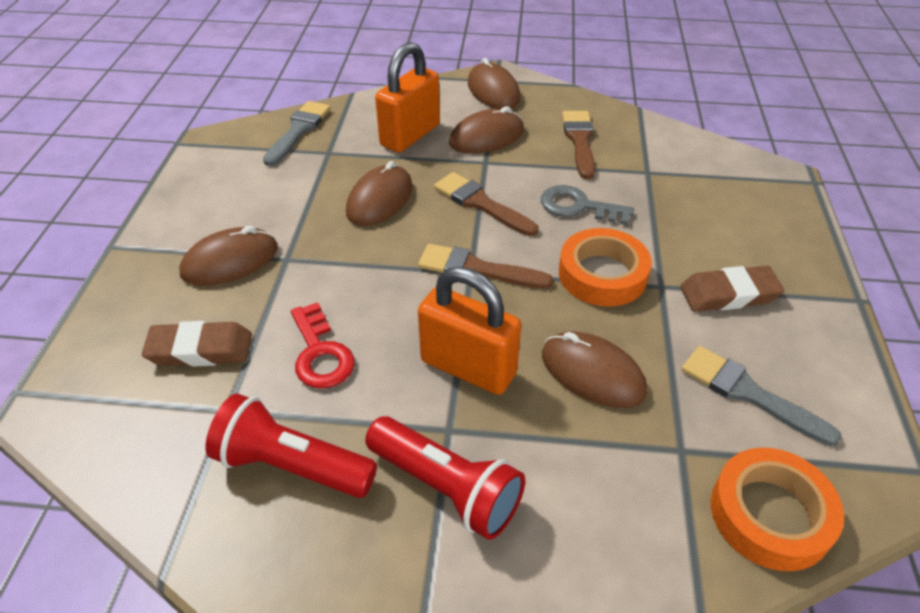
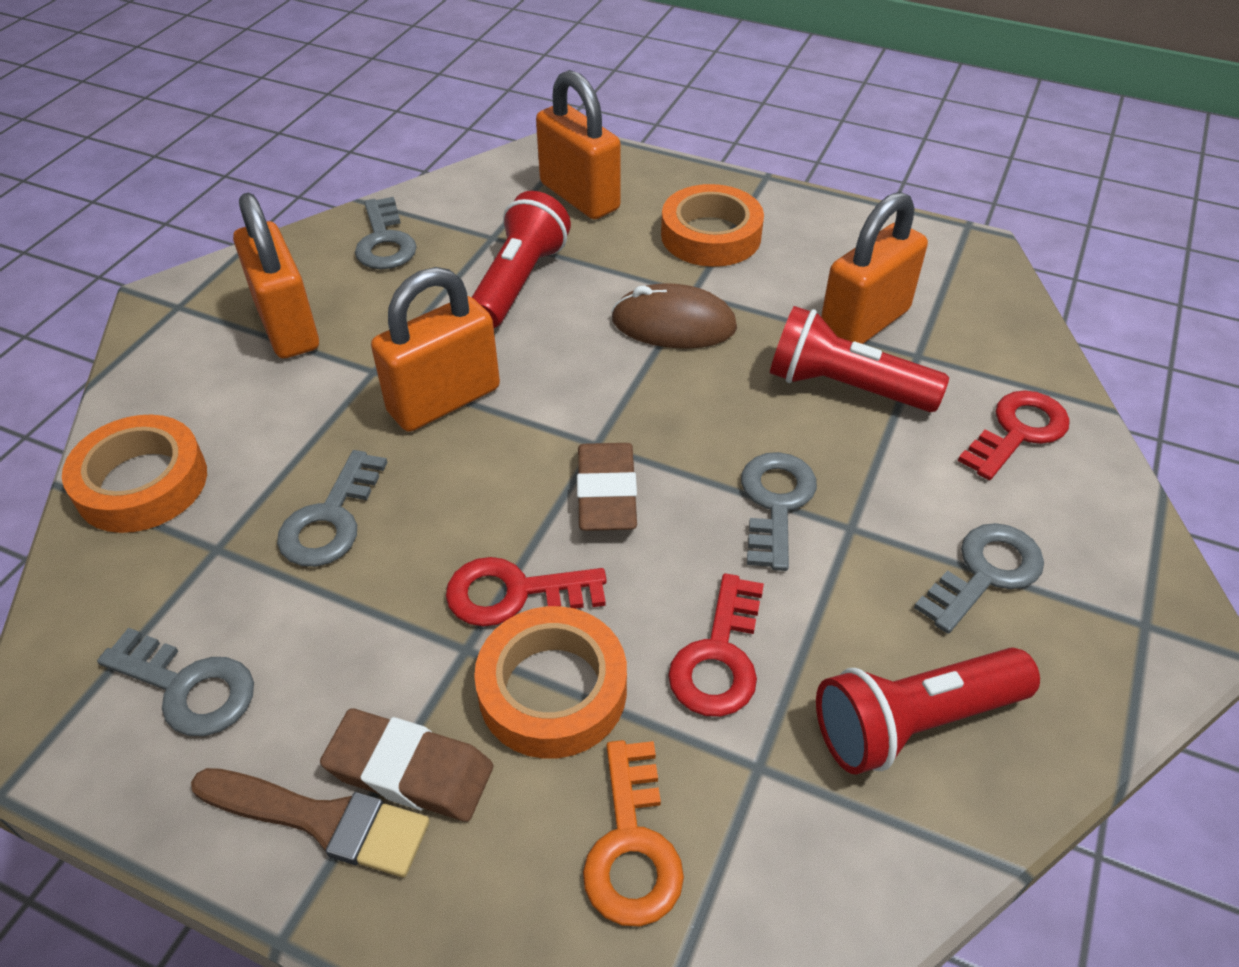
brown brush: 3 -> 1
brown mouse: 5 -> 1
grey brush: 2 -> 0
grey key: 1 -> 5
orange key: 0 -> 1
orange padlock: 2 -> 4
orange tape: 2 -> 3
red flashlight: 2 -> 3
red key: 1 -> 3

